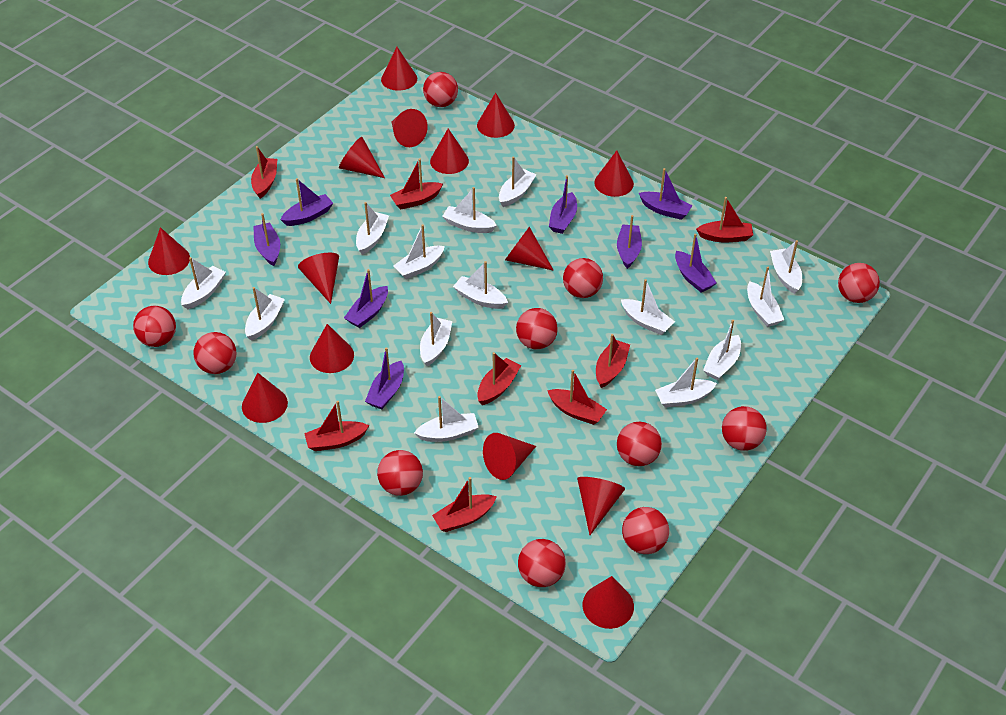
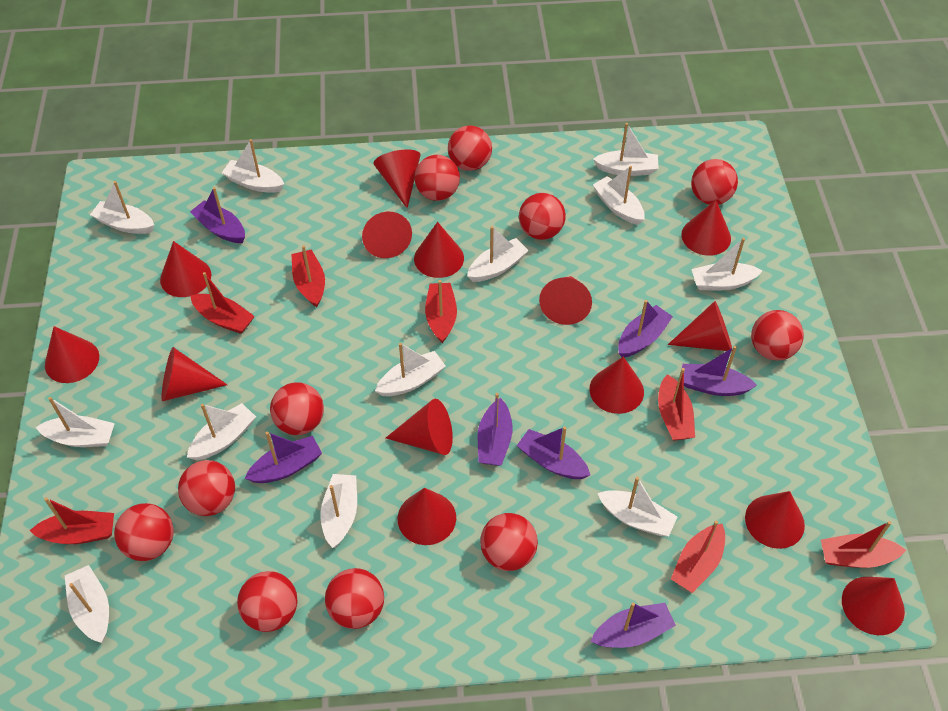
purple boat: 8 -> 7
red boat: 8 -> 7
white boat: 14 -> 12

